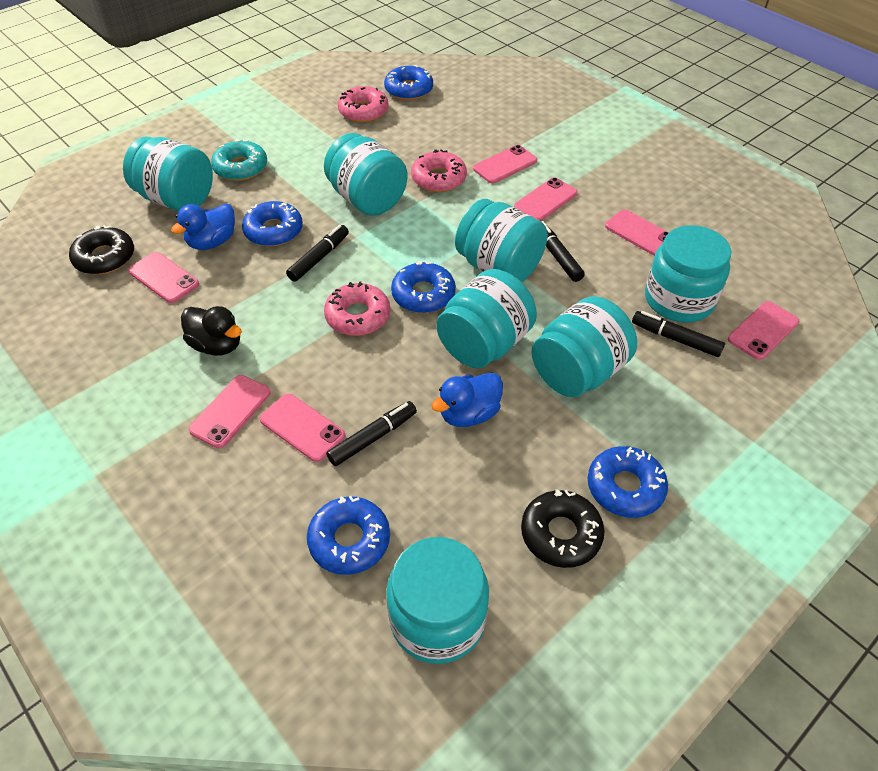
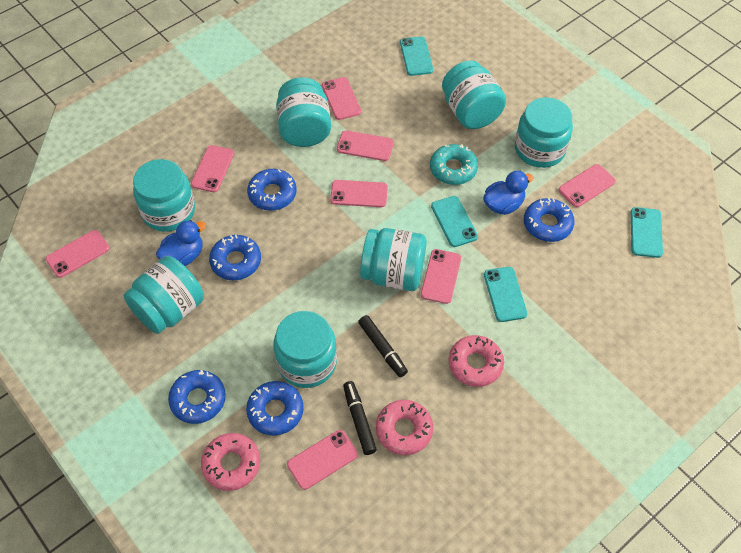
black donut: 2 -> 0
black duck: 1 -> 0
black marker: 4 -> 2
pink phone: 7 -> 8
turquoise phone: 0 -> 4

